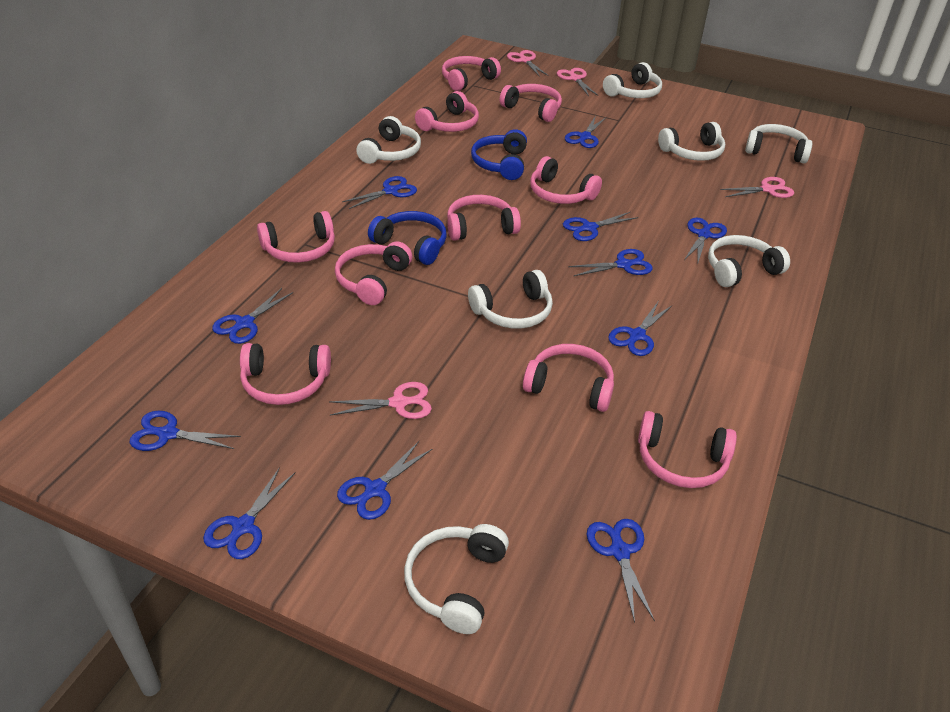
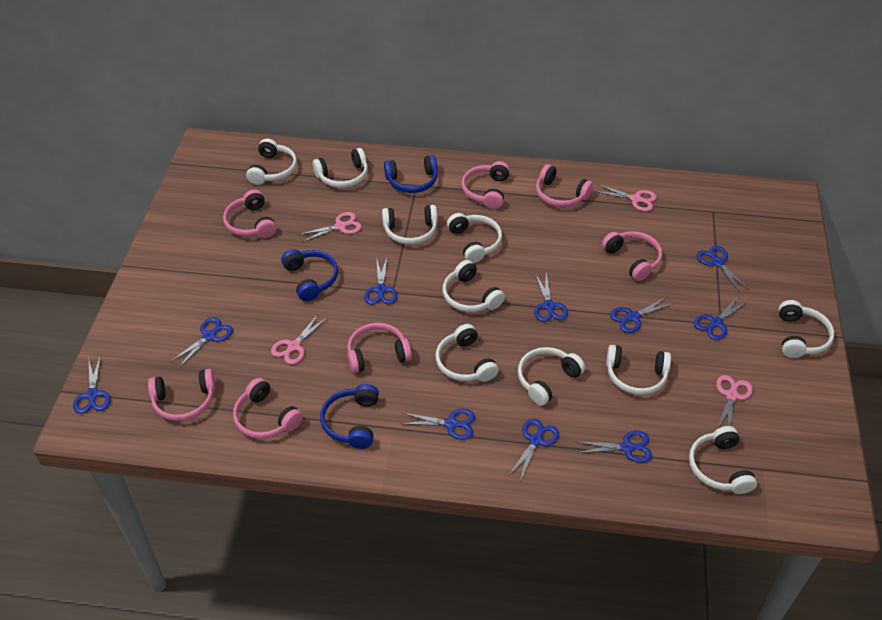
blue headphones: 2 -> 3
blue scissors: 11 -> 10
pink headphones: 10 -> 7
white headphones: 7 -> 10

